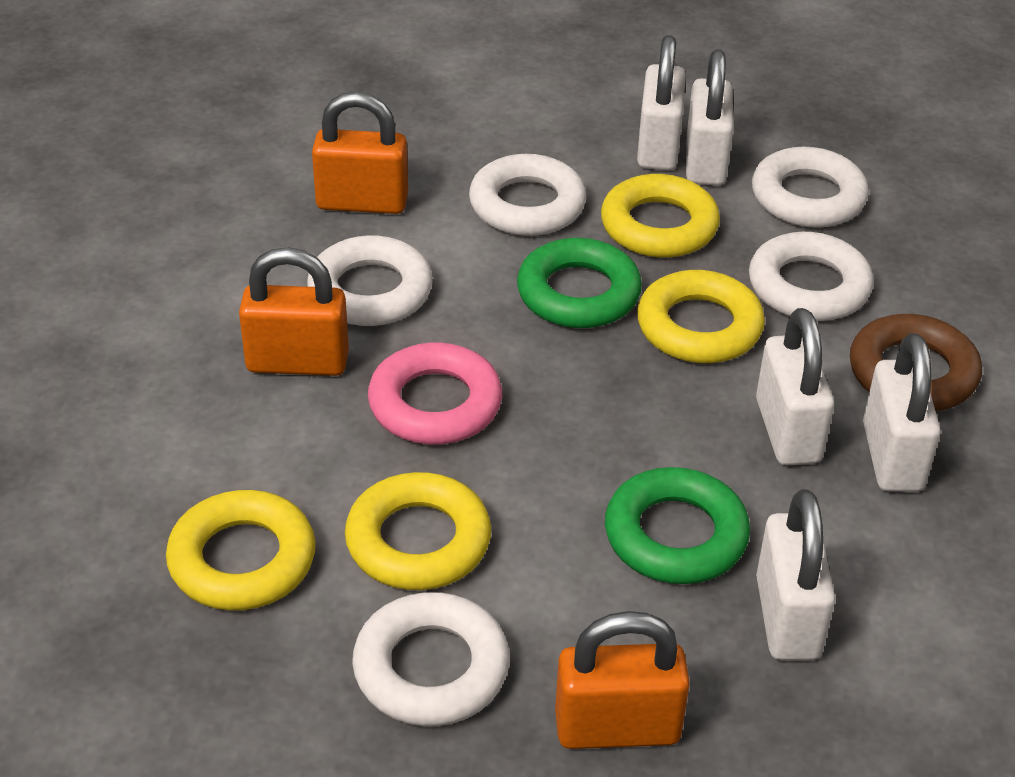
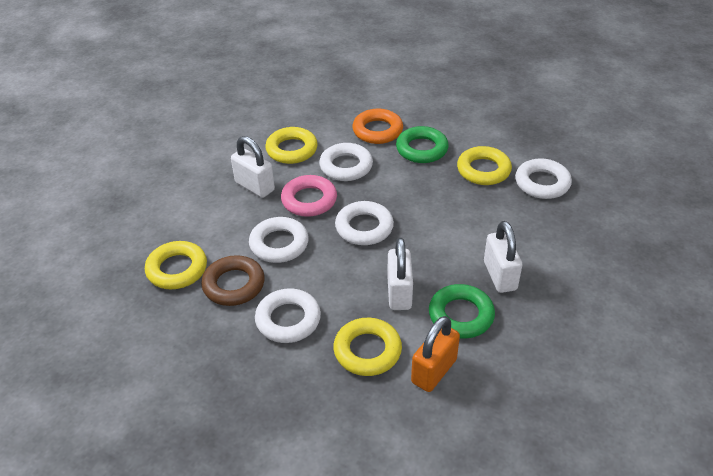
orange padlock: 3 -> 1
orange ring: 0 -> 1
white padlock: 5 -> 3

